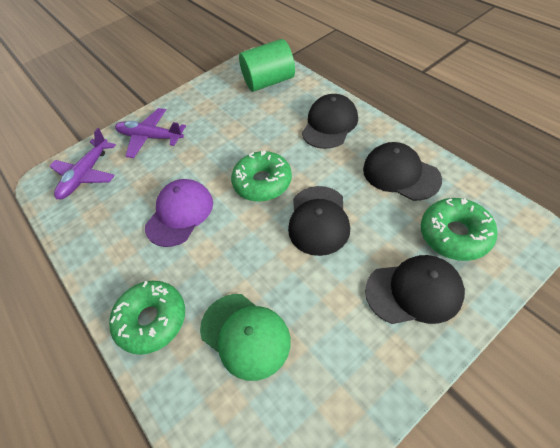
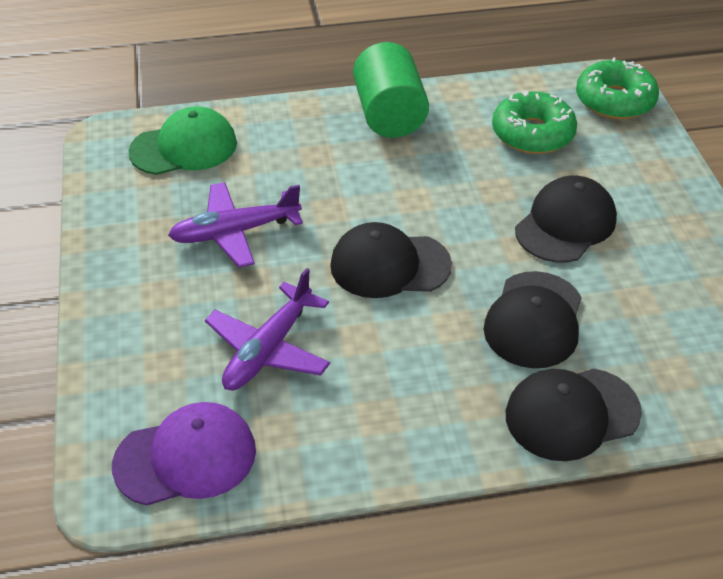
green donut: 3 -> 2

